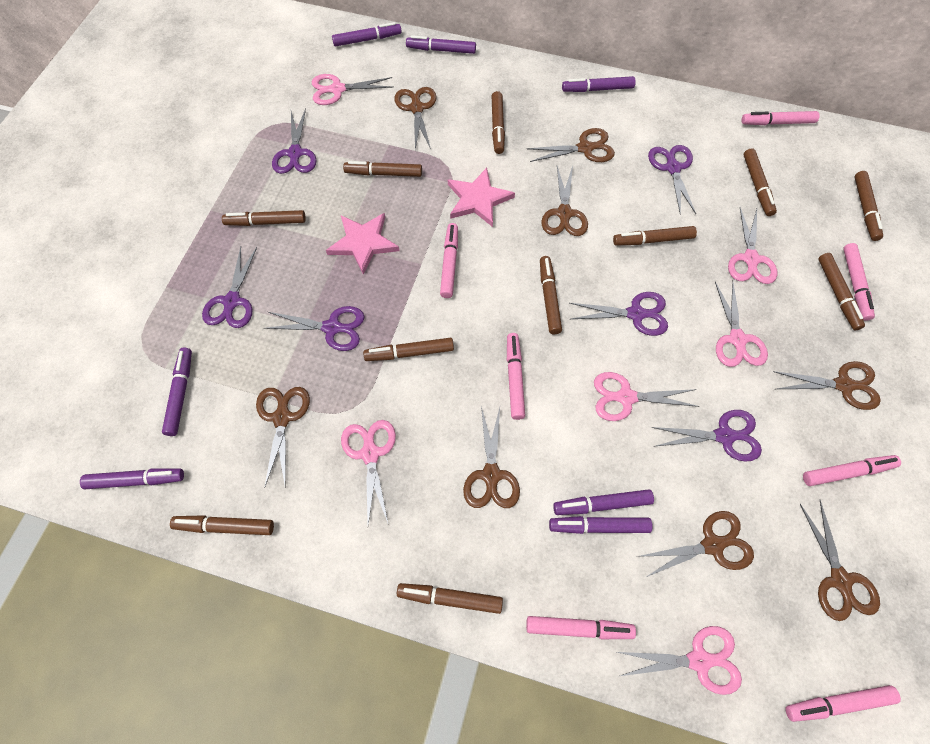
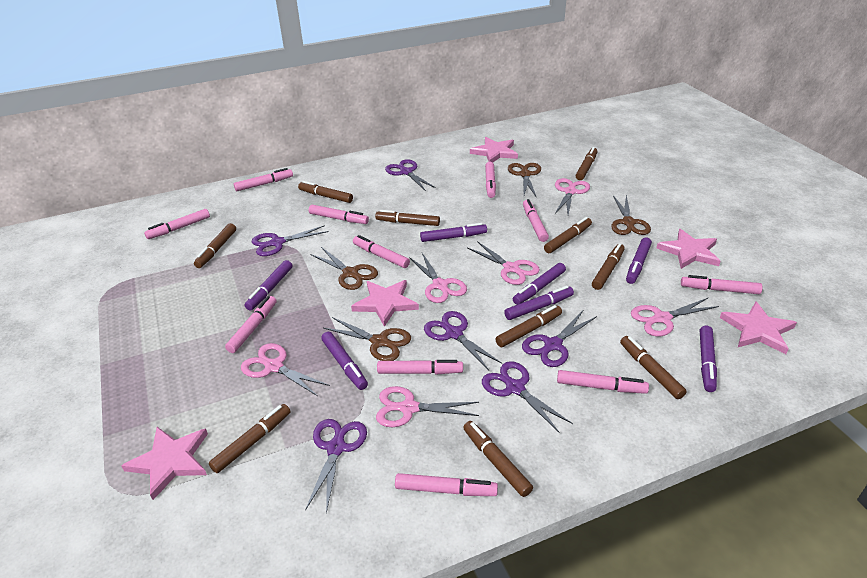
brown marker: 11 -> 10
brown scissors: 8 -> 4
pink marker: 7 -> 11
pink star: 2 -> 5

